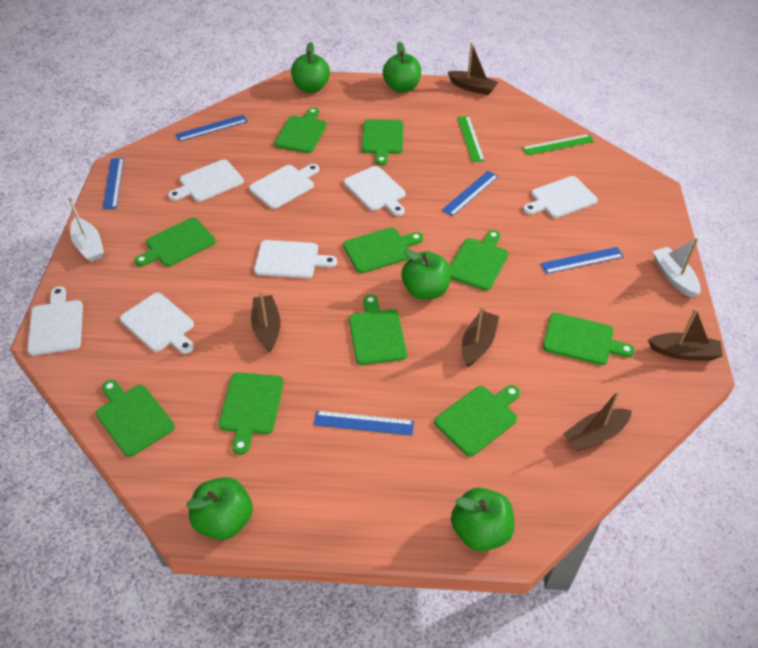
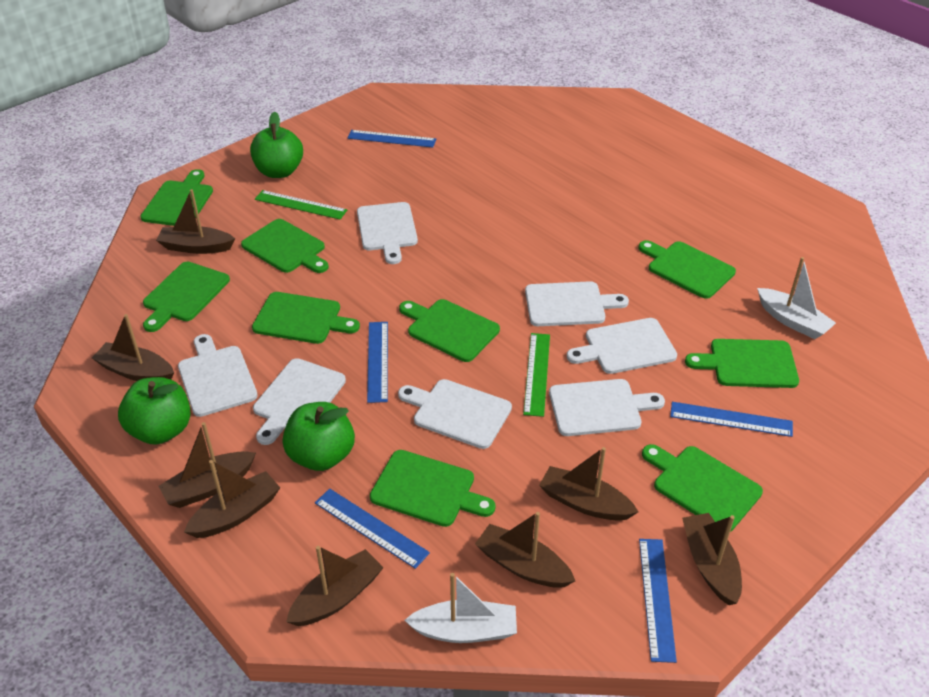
brown boat: 5 -> 8
green apple: 5 -> 3
green cutting board: 10 -> 9

